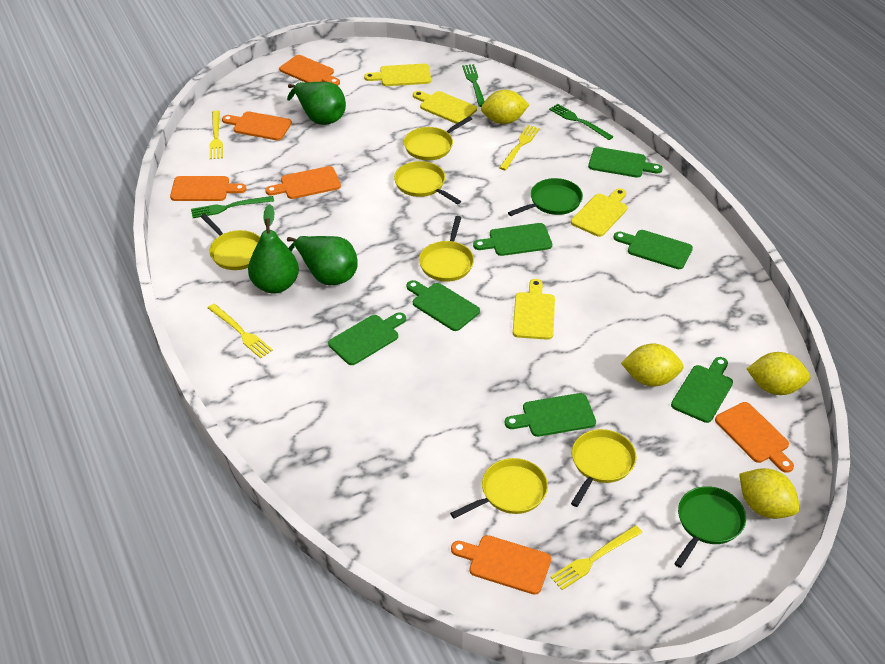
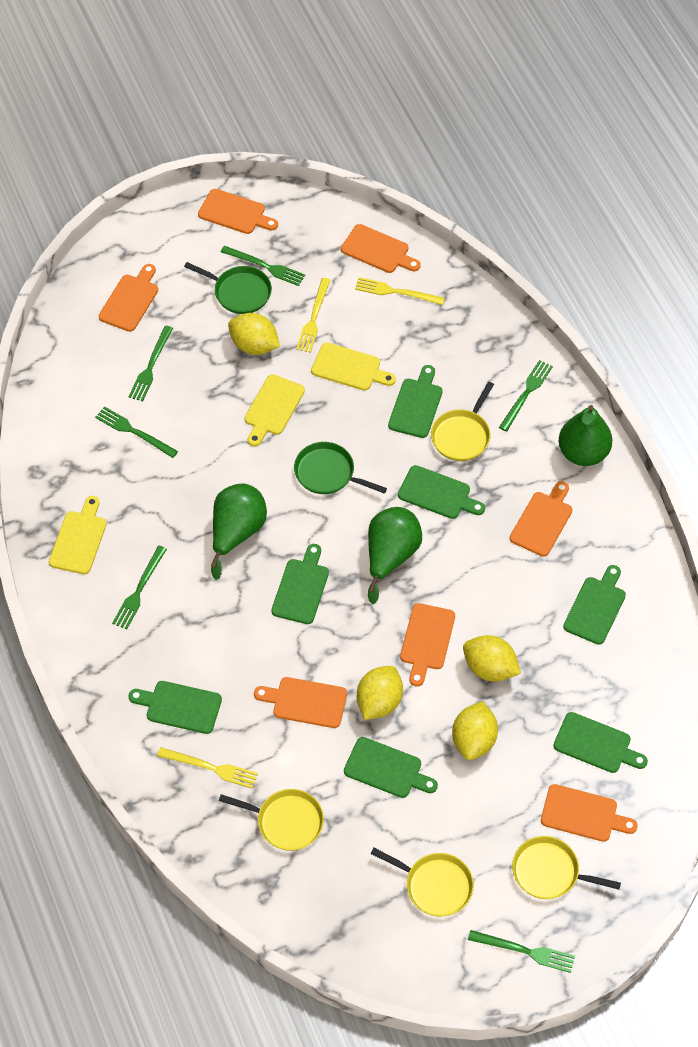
green fork: 3 -> 6
orange cutting board: 6 -> 7
yellow cutting board: 4 -> 3
yellow fork: 4 -> 3
yellow pan: 6 -> 4

